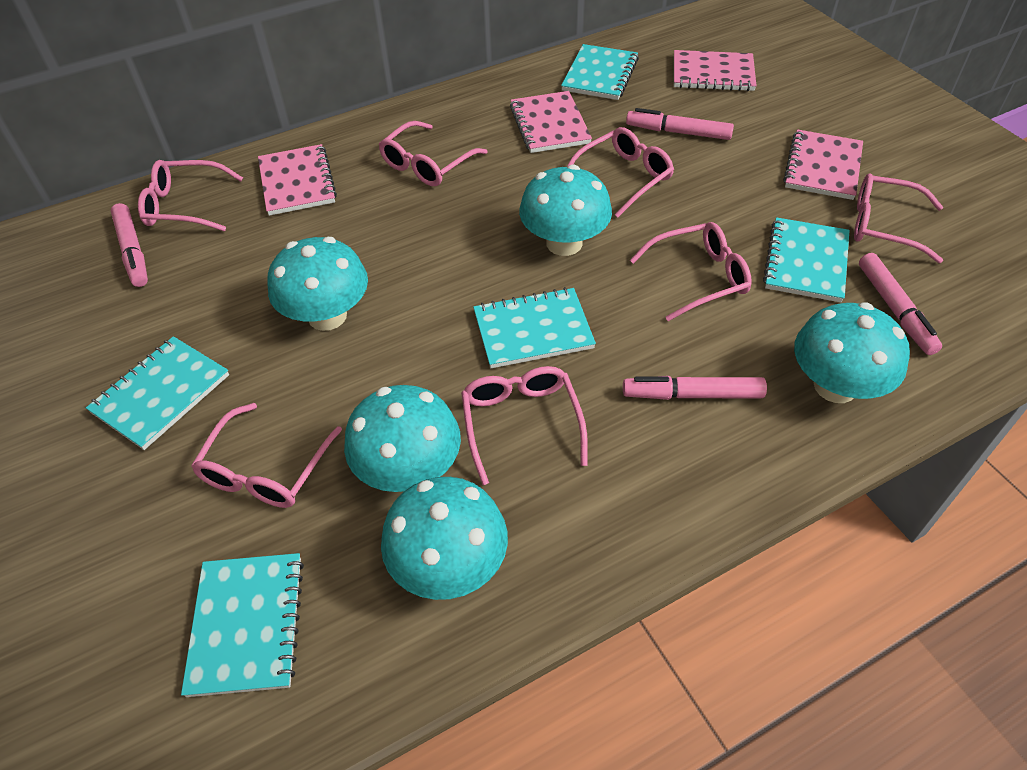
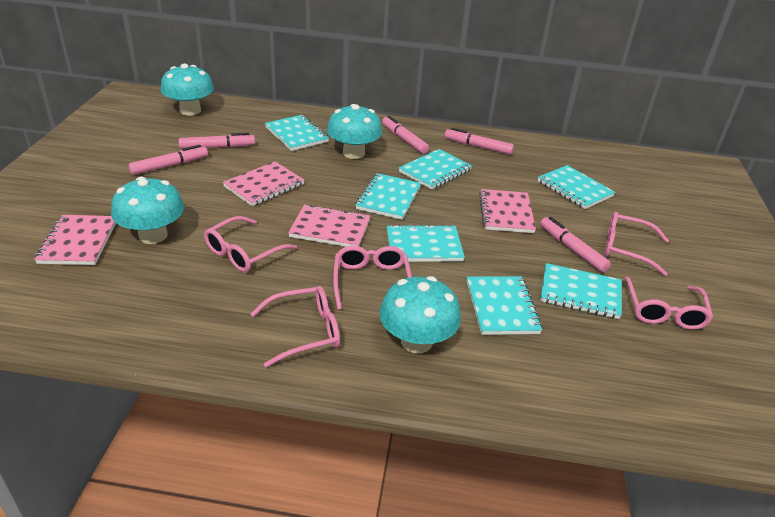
pink glasses: 7 -> 5
pink marker: 4 -> 5
turquoise mushroom: 5 -> 4
turquoise notebook: 5 -> 7

